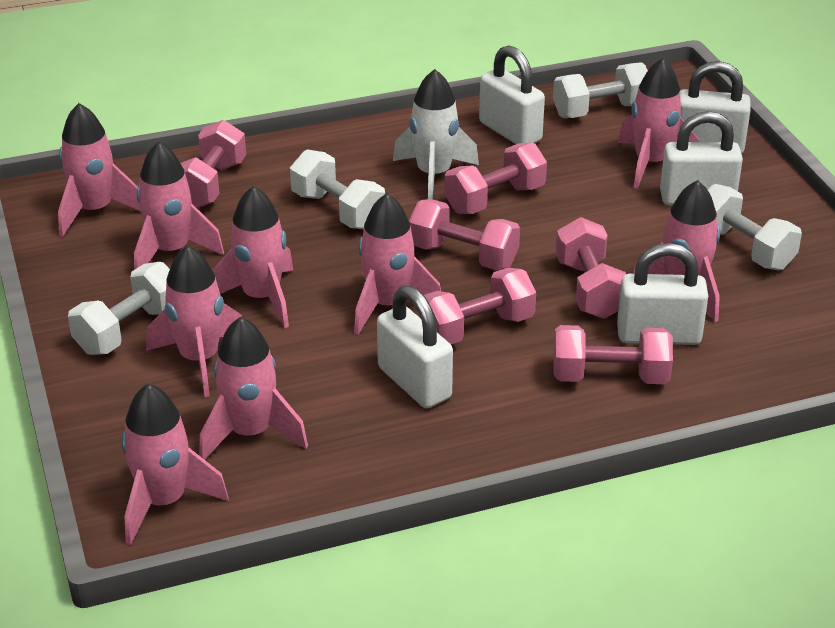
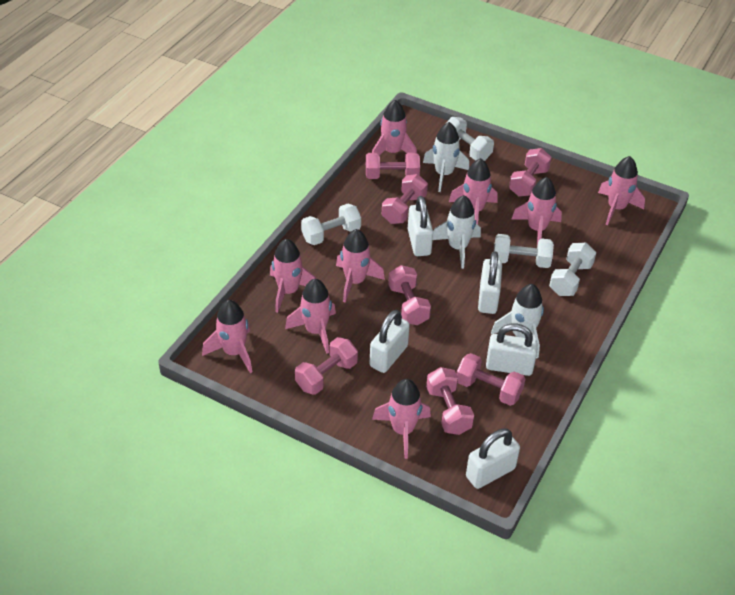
pink dumbbell: 6 -> 7
white rocket: 1 -> 3

